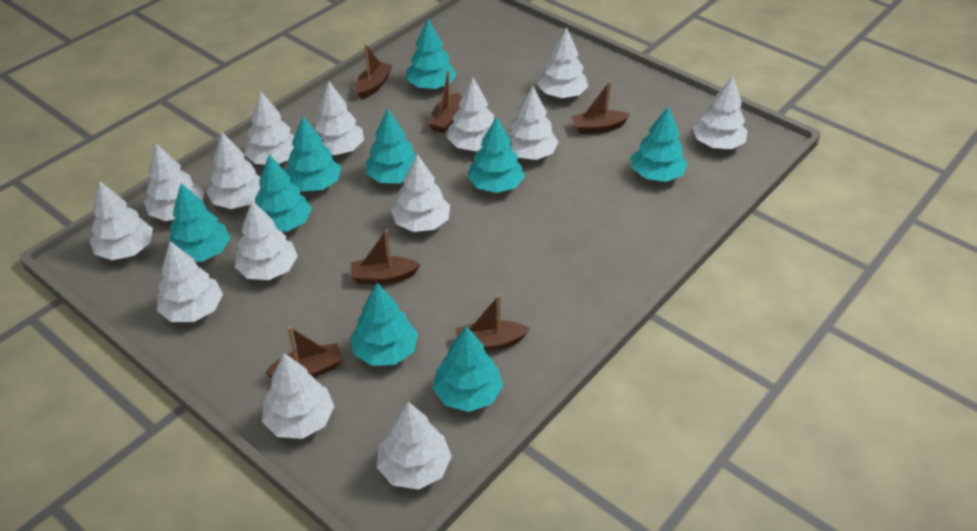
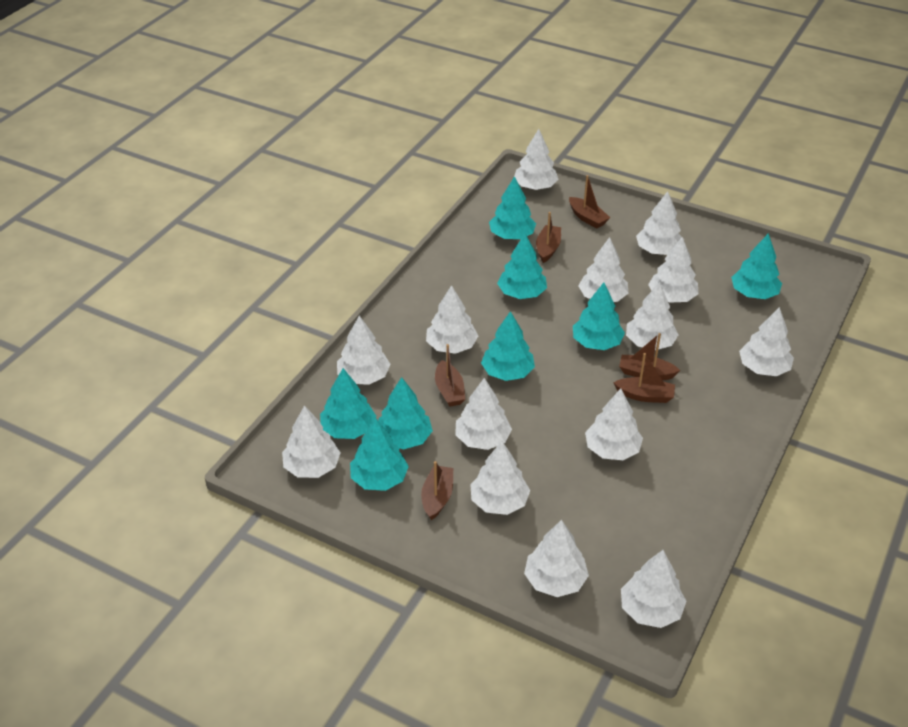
turquoise tree: 9 -> 8

